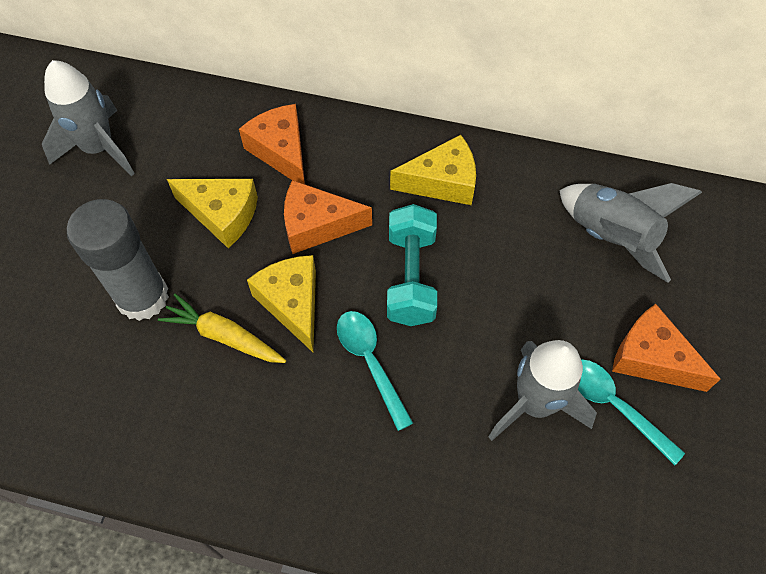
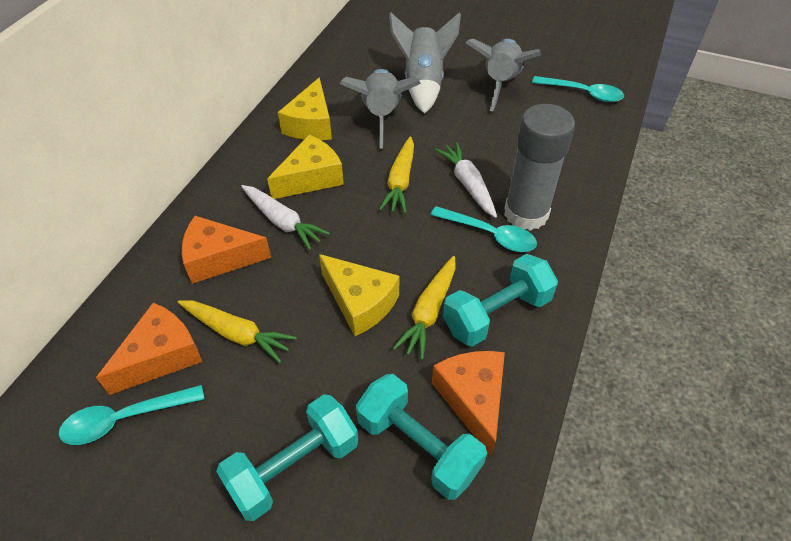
turquoise dumbbell: 1 -> 3
turquoise spoon: 2 -> 3
white carrot: 0 -> 2
yellow carrot: 1 -> 3

